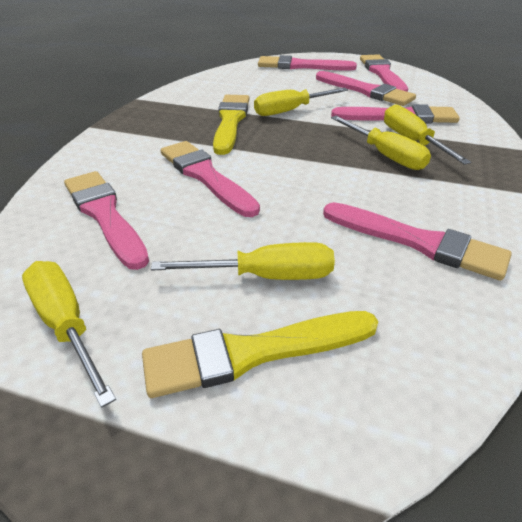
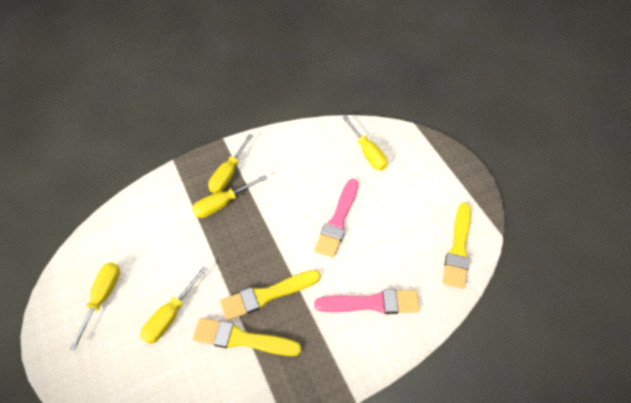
pink brush: 7 -> 2
yellow brush: 2 -> 3

